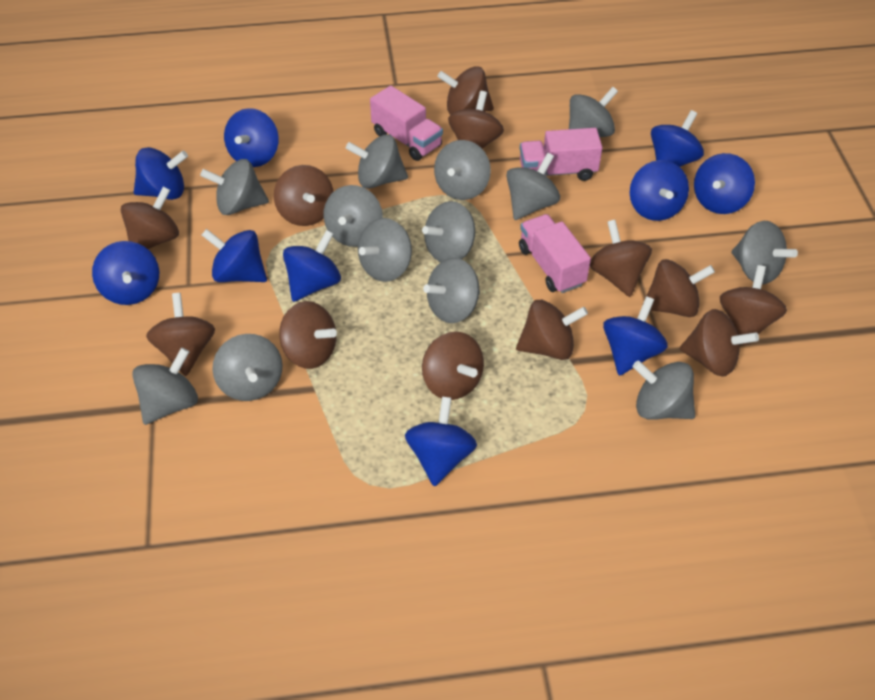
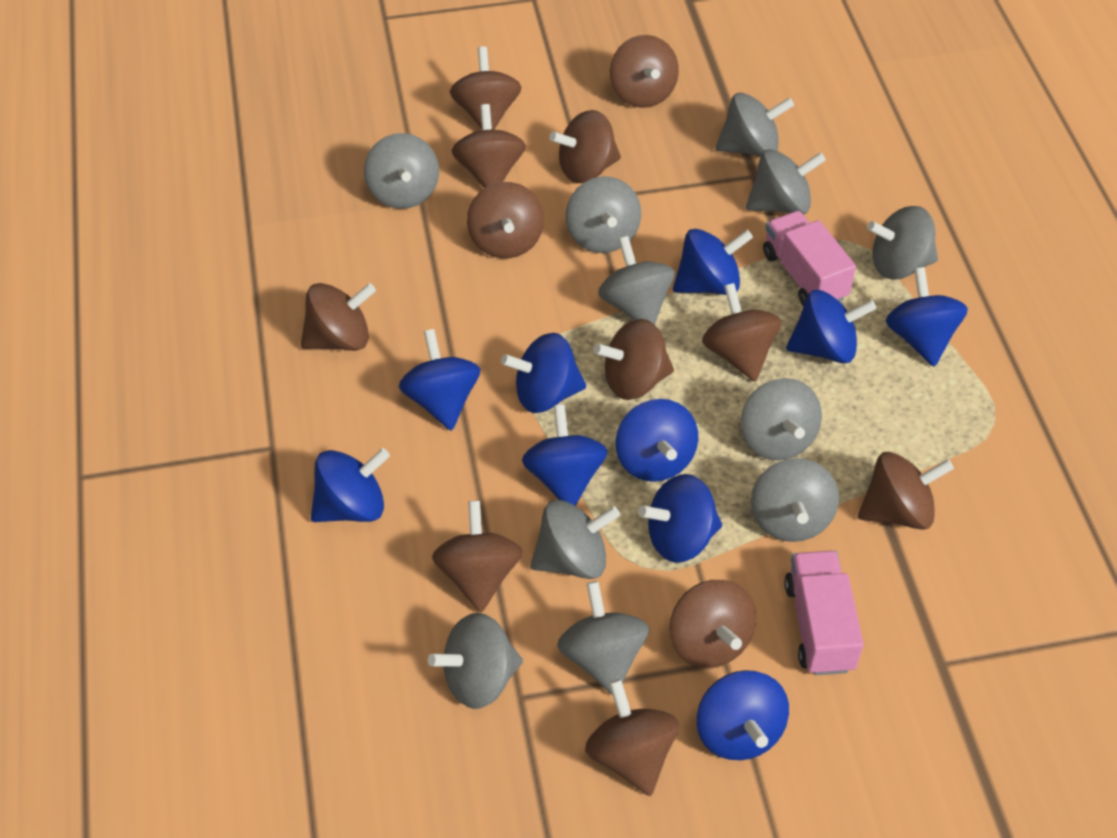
grey spinning top: 13 -> 11
pink truck: 3 -> 2

